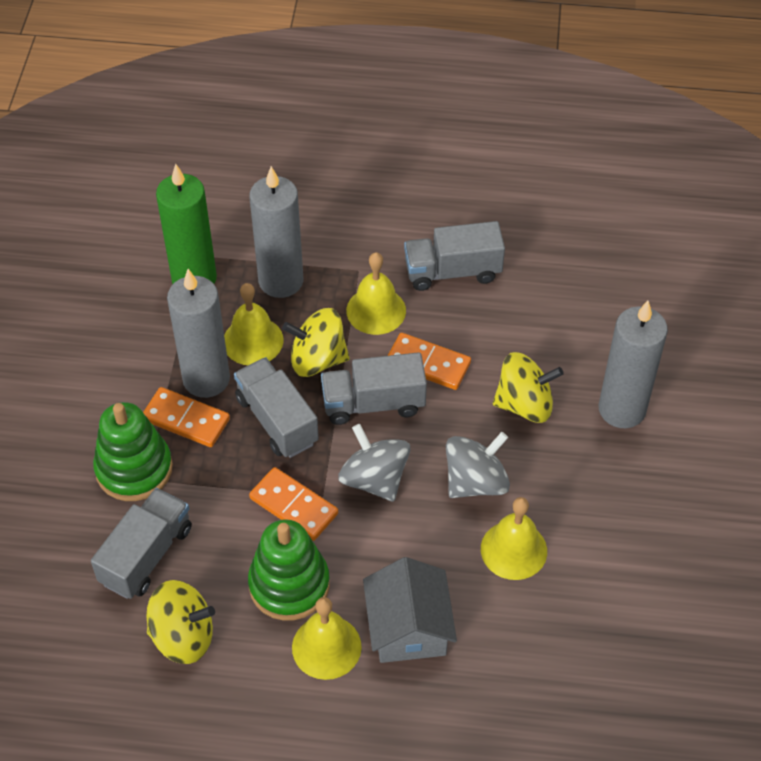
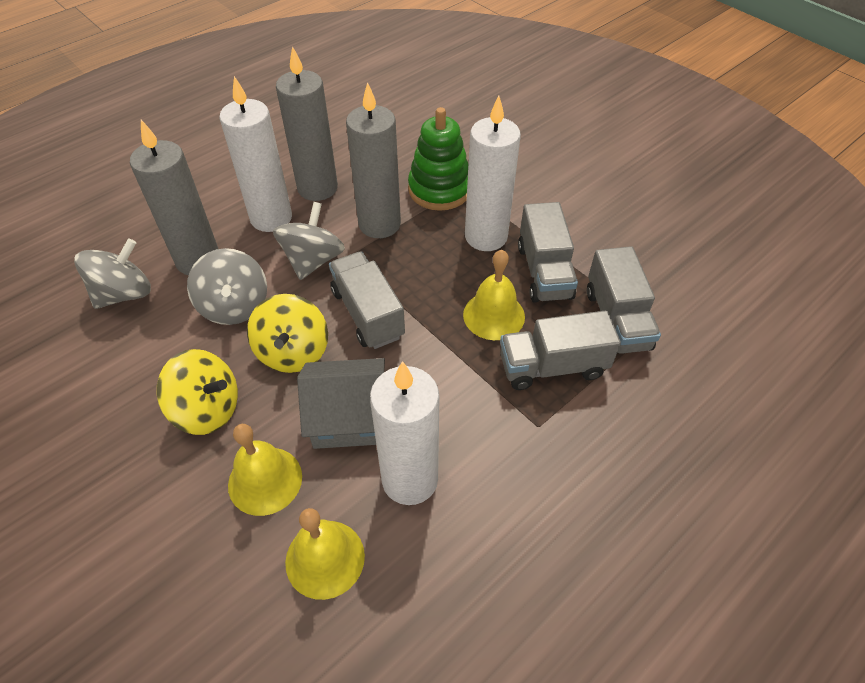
green candle: 1 -> 0
green stacking toy: 2 -> 1
grey spinning top: 2 -> 3
orange domino: 3 -> 0
white candle: 0 -> 3
yellow bell: 4 -> 3
yellow spinning top: 3 -> 2

